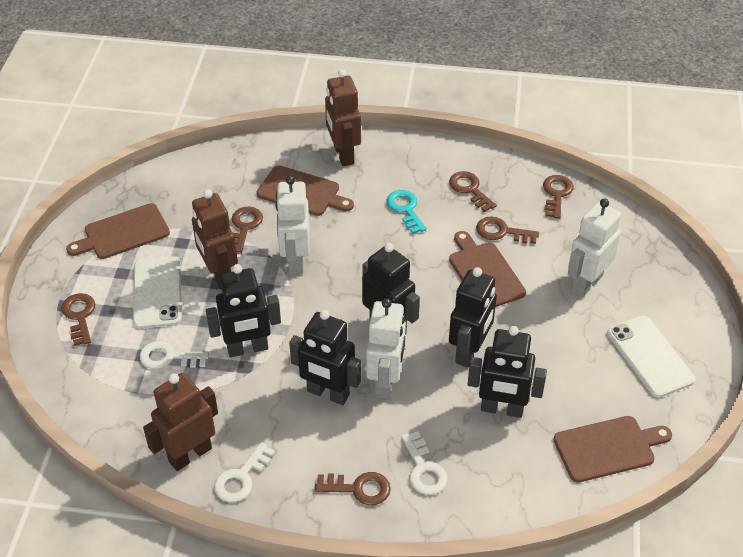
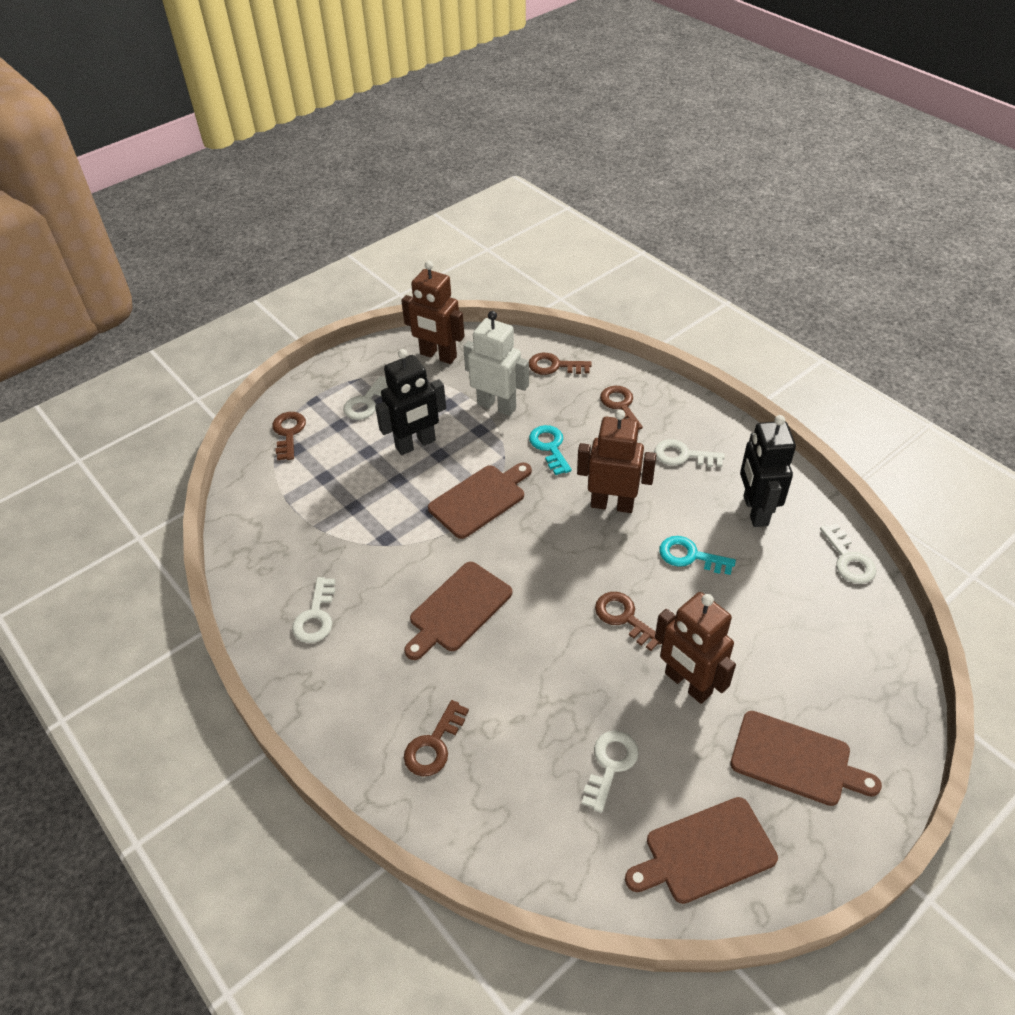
black robot: 5 -> 2
brown key: 6 -> 5
turquoise key: 1 -> 2
white key: 3 -> 5
white phone: 2 -> 0
white robot: 3 -> 1

